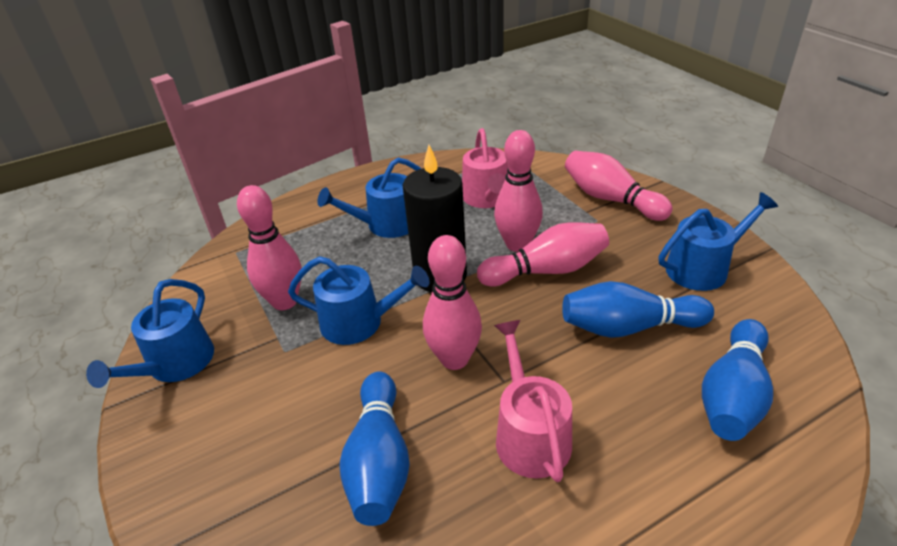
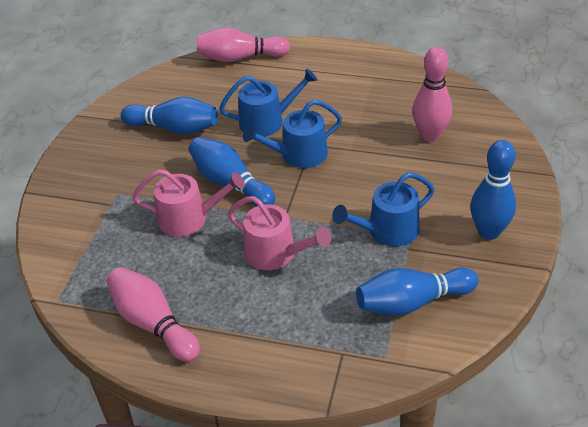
black candle: 1 -> 0
blue bowling pin: 3 -> 4
blue watering can: 4 -> 3
pink bowling pin: 5 -> 3

